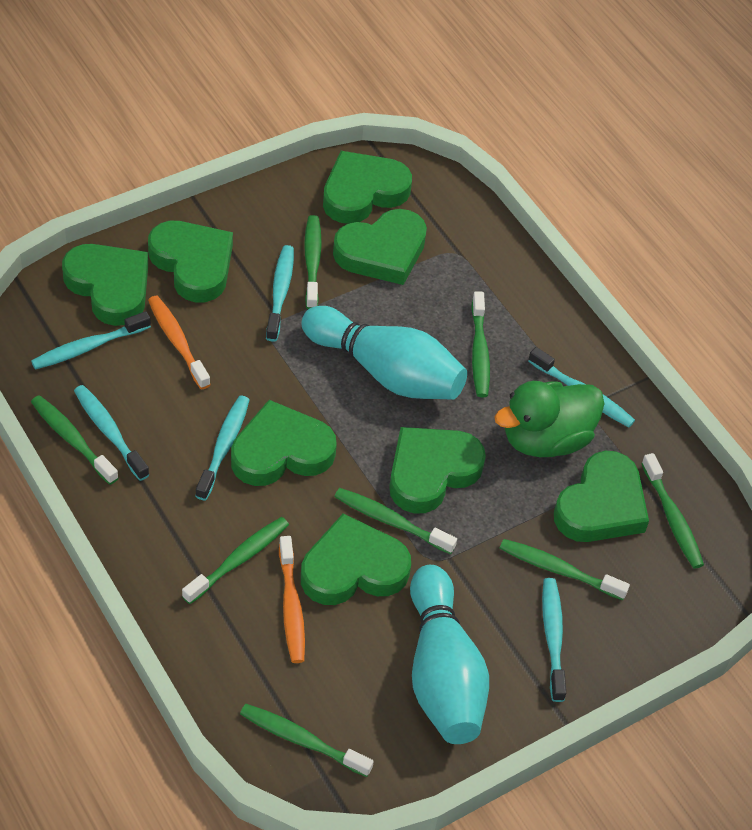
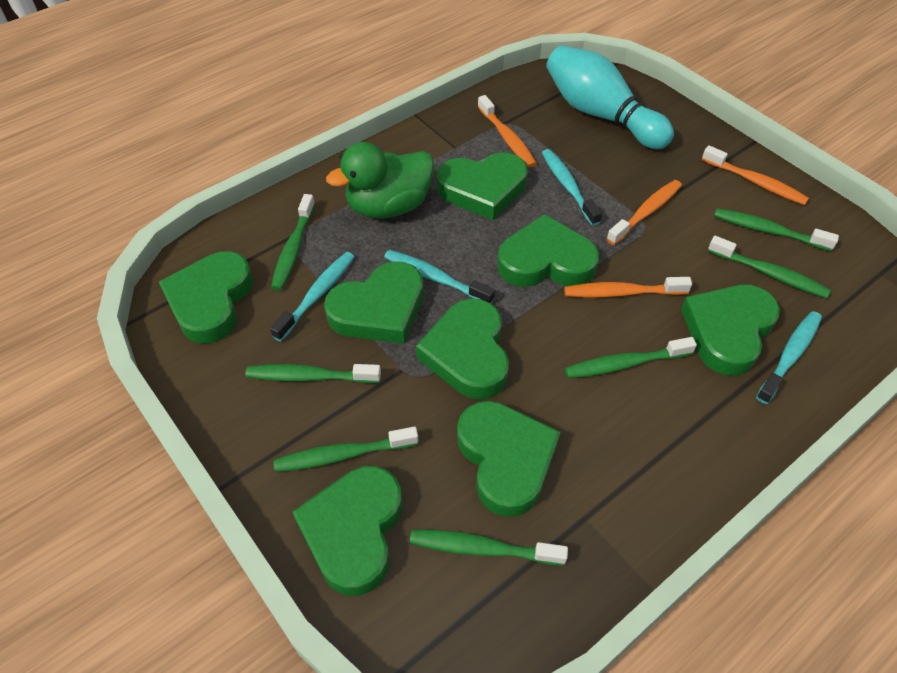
green toothbrush: 8 -> 7
orange toothbrush: 2 -> 4
turquoise bowling pin: 2 -> 1
turquoise toothbrush: 6 -> 4

